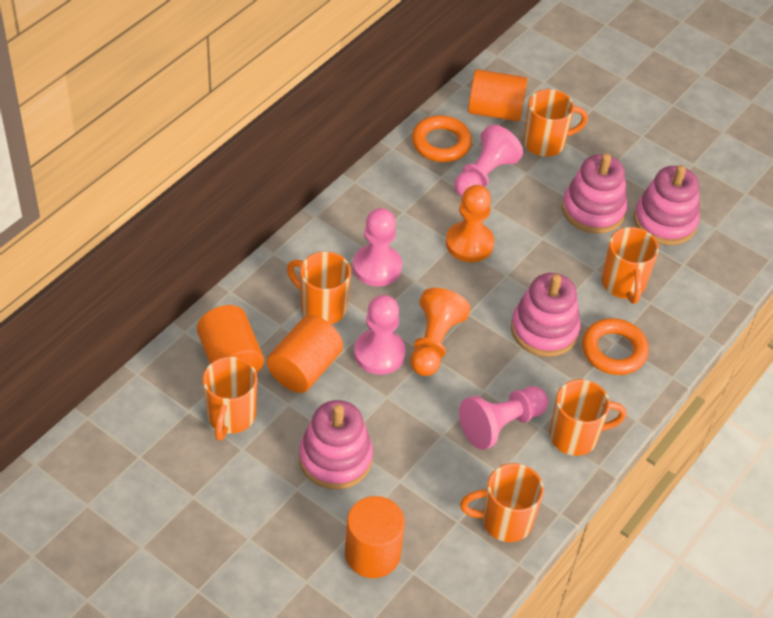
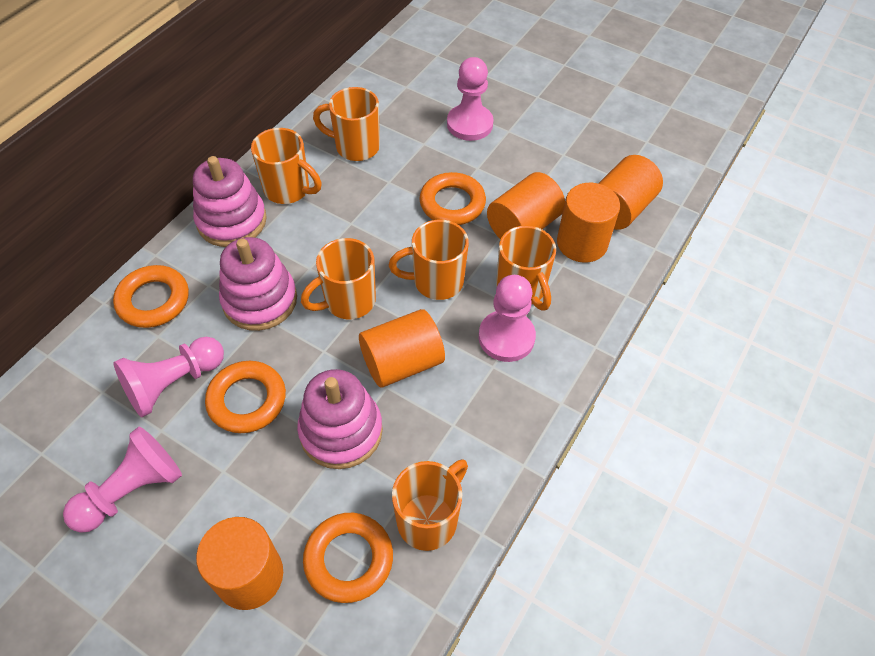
orange cylinder: 4 -> 5
orange pawn: 2 -> 0
orange ring: 2 -> 4
pink stacking toy: 4 -> 3

